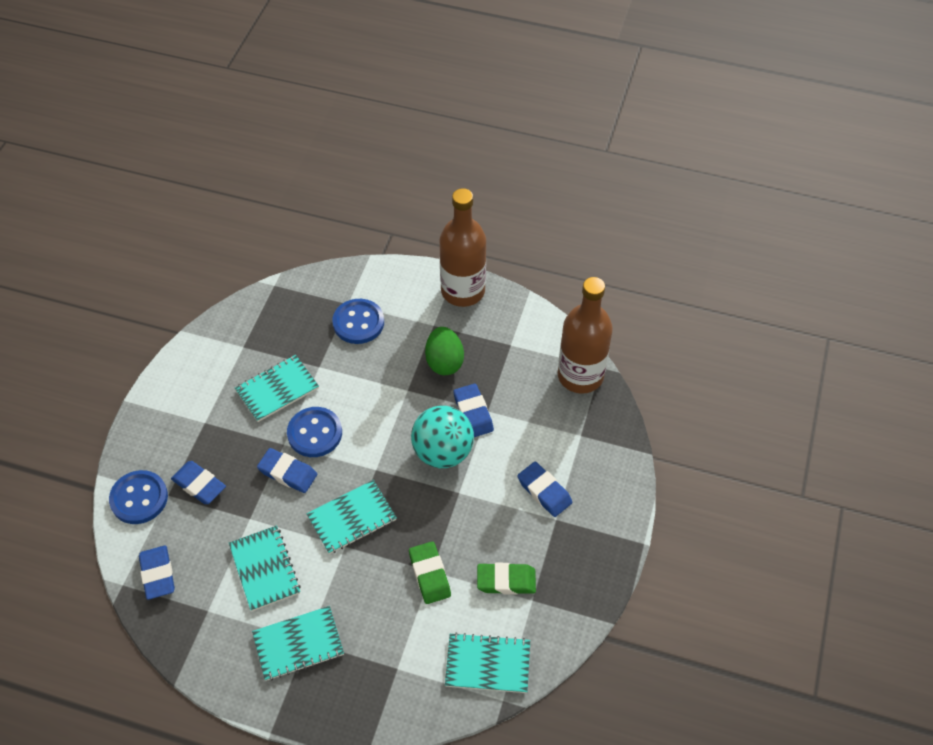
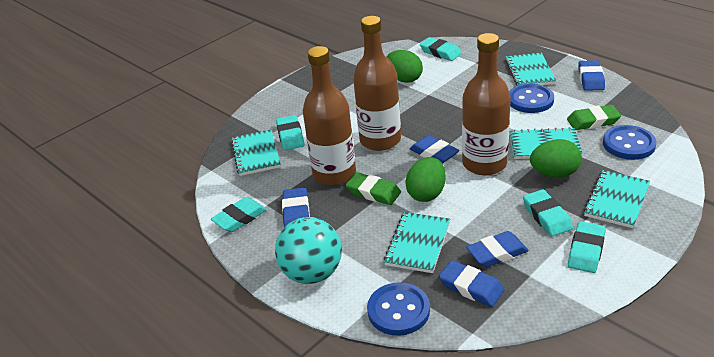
brown bottle: 2 -> 3
green egg: 1 -> 3
turquoise eraser: 0 -> 5

